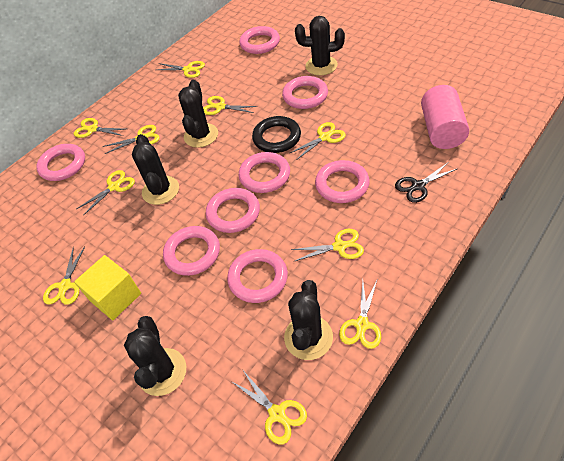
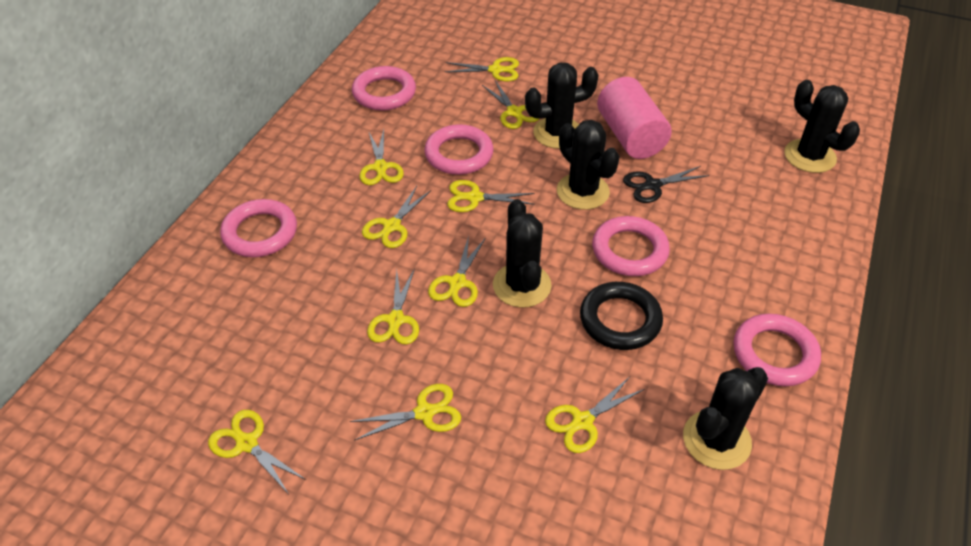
pink ring: 8 -> 5
yellow cube: 1 -> 0

